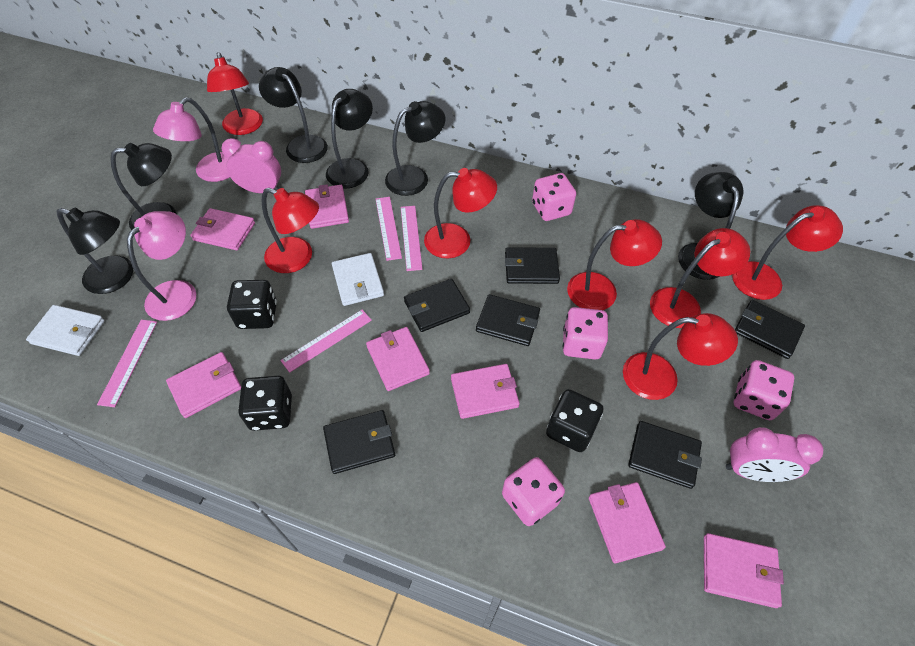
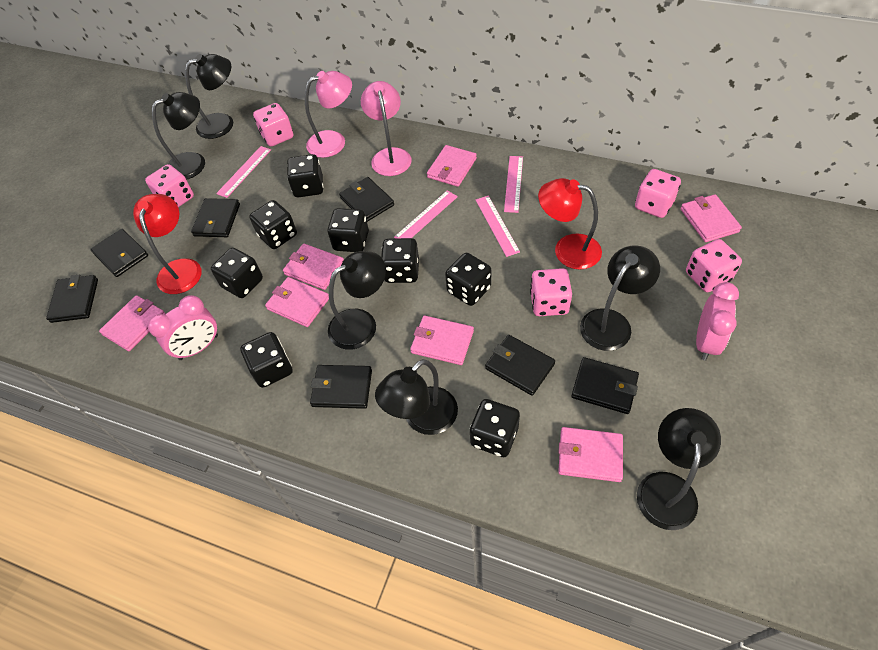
black dice: 3 -> 8
black wallet: 6 -> 7
pink dice: 4 -> 5
red lamp: 7 -> 2
white wallet: 2 -> 0

